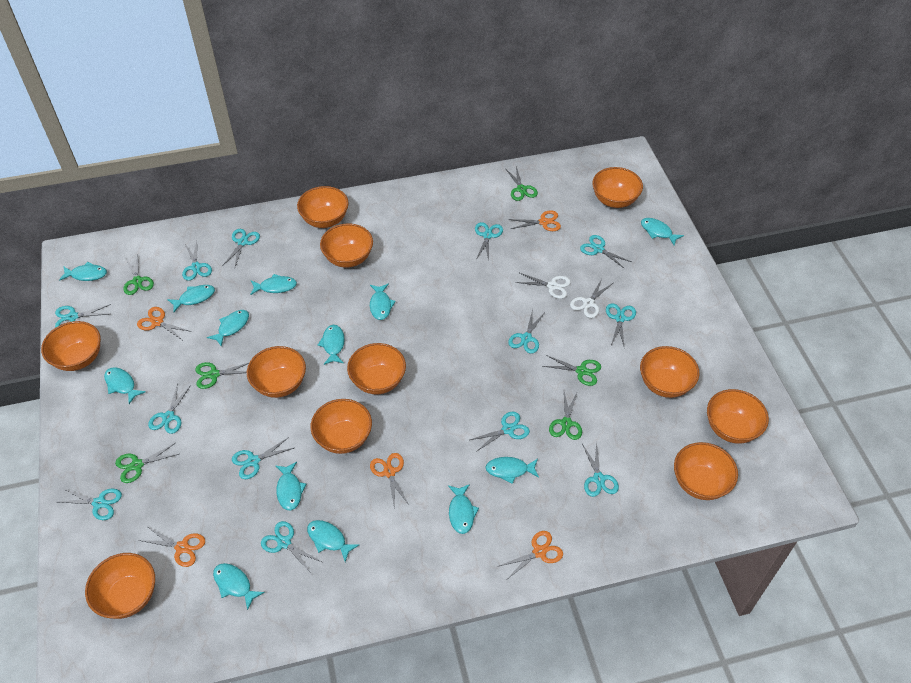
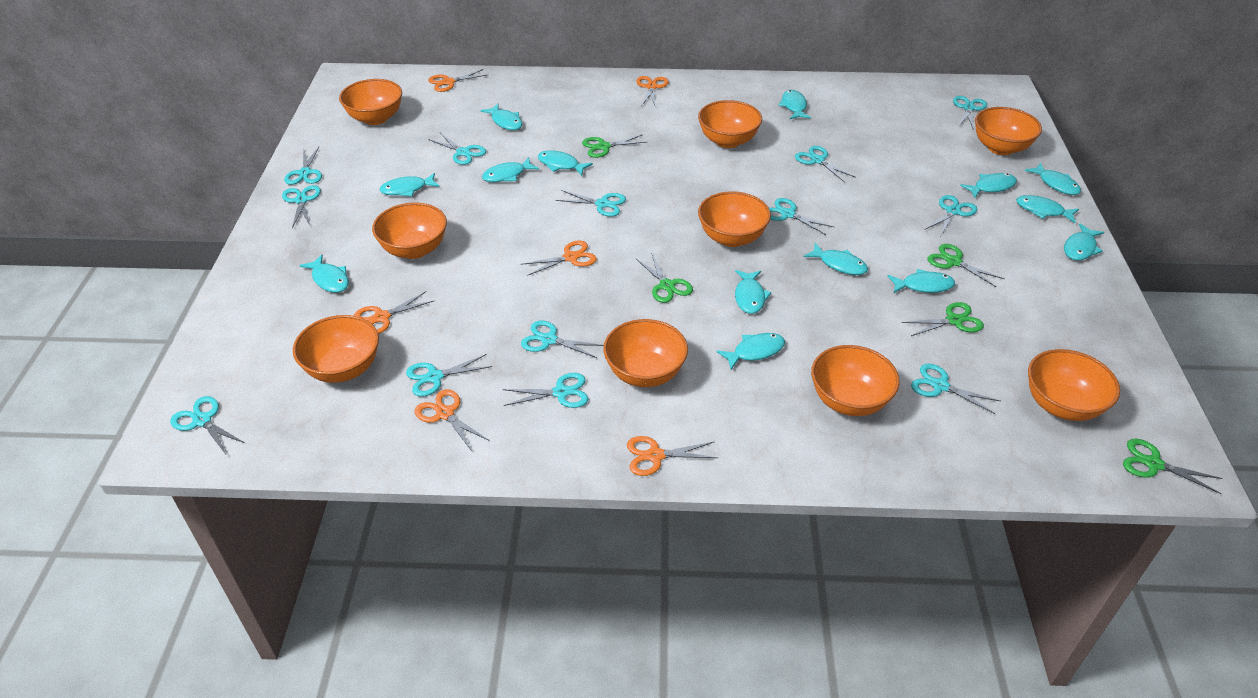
green scissors: 6 -> 5
orange bowl: 11 -> 9
orange scissors: 5 -> 6
turquoise fish: 13 -> 14
white scissors: 2 -> 0

